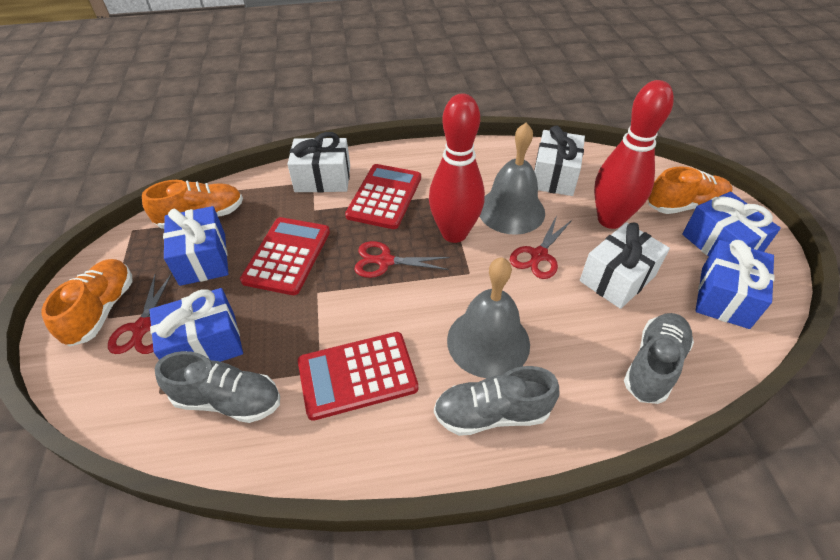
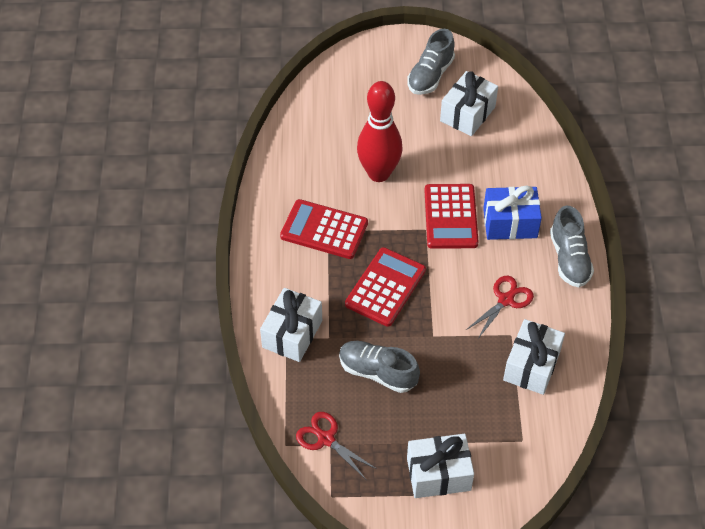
blue gift: 4 -> 1
grey bell: 2 -> 0
orange shoe: 3 -> 0
red bowling pin: 2 -> 1
red scissors: 3 -> 2
white gift: 3 -> 4

